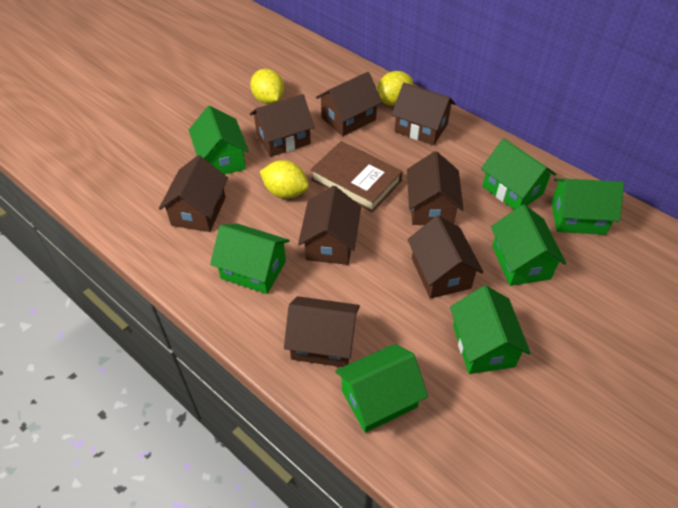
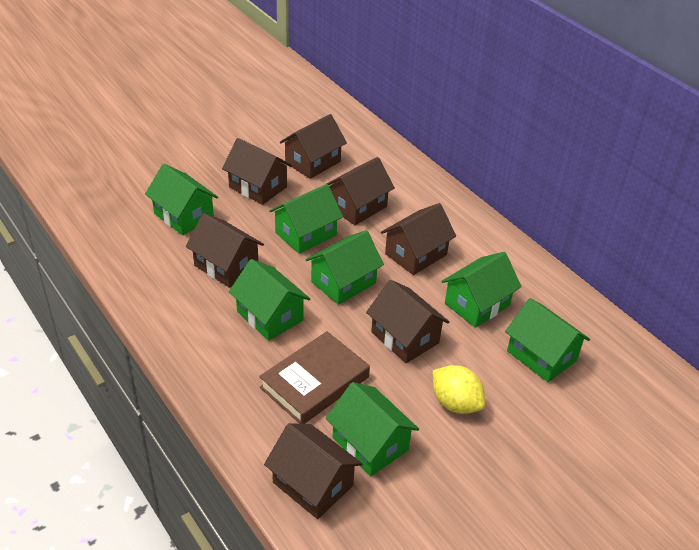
brown house: 8 -> 7
yellow lemon: 3 -> 1

